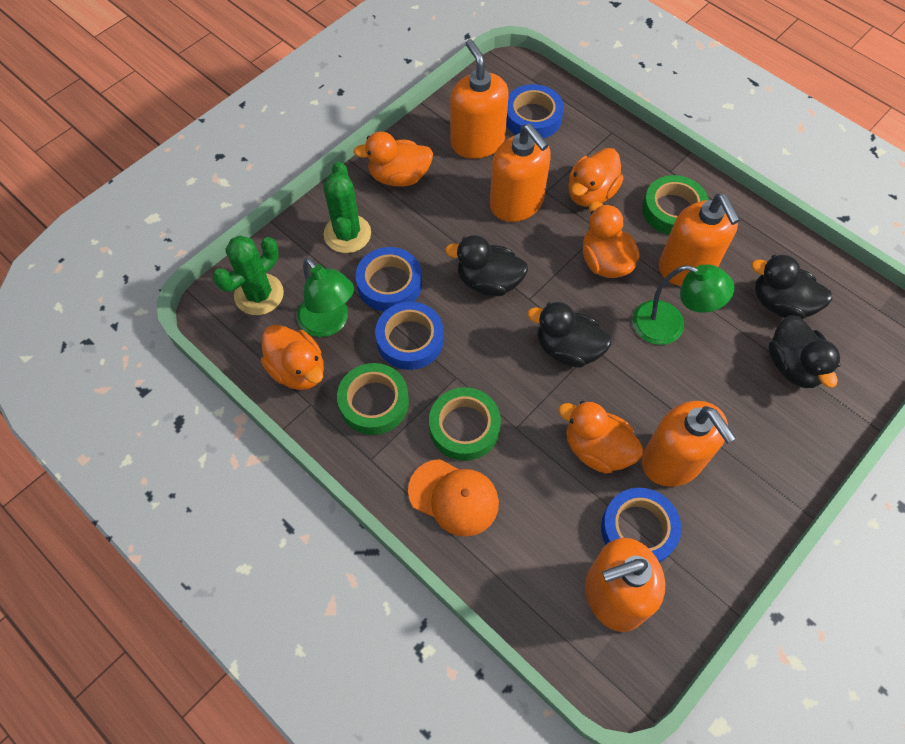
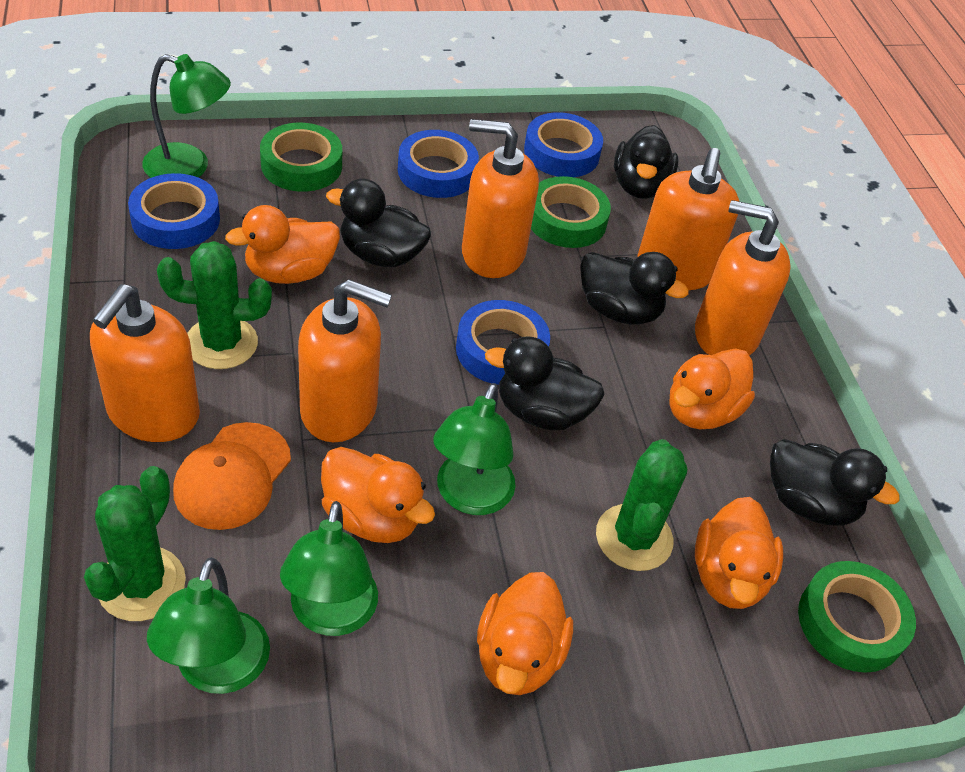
black duck: 4 -> 5
green cactus: 2 -> 3
green lamp: 2 -> 4

